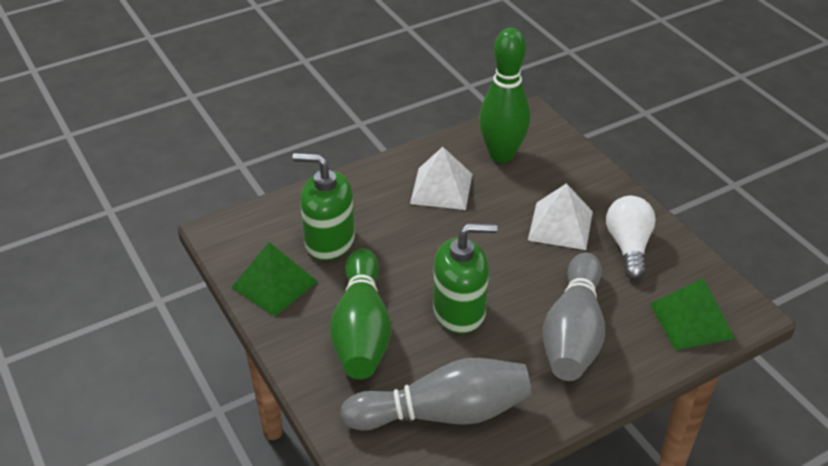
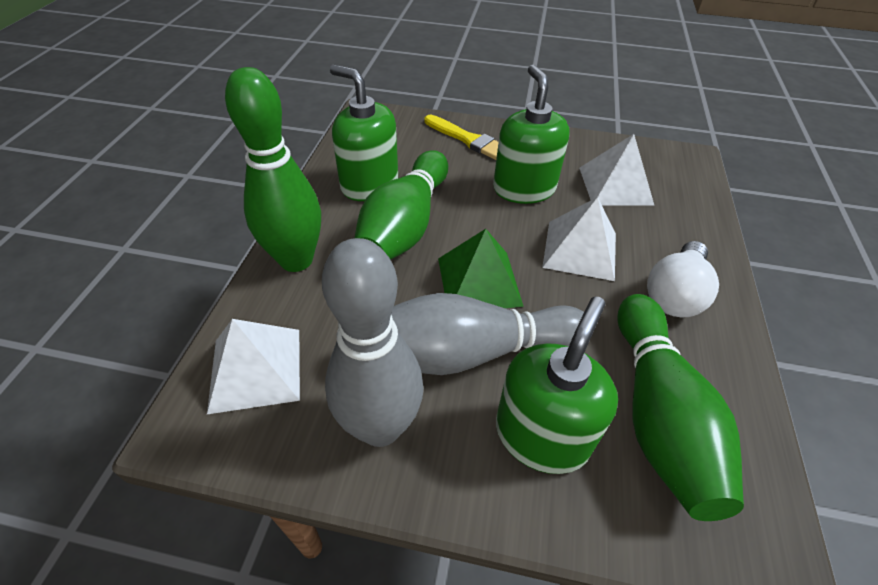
green bowling pin: 2 -> 3
green pyramid: 2 -> 1
green soap dispenser: 2 -> 3
white pyramid: 2 -> 3
yellow brush: 0 -> 1

